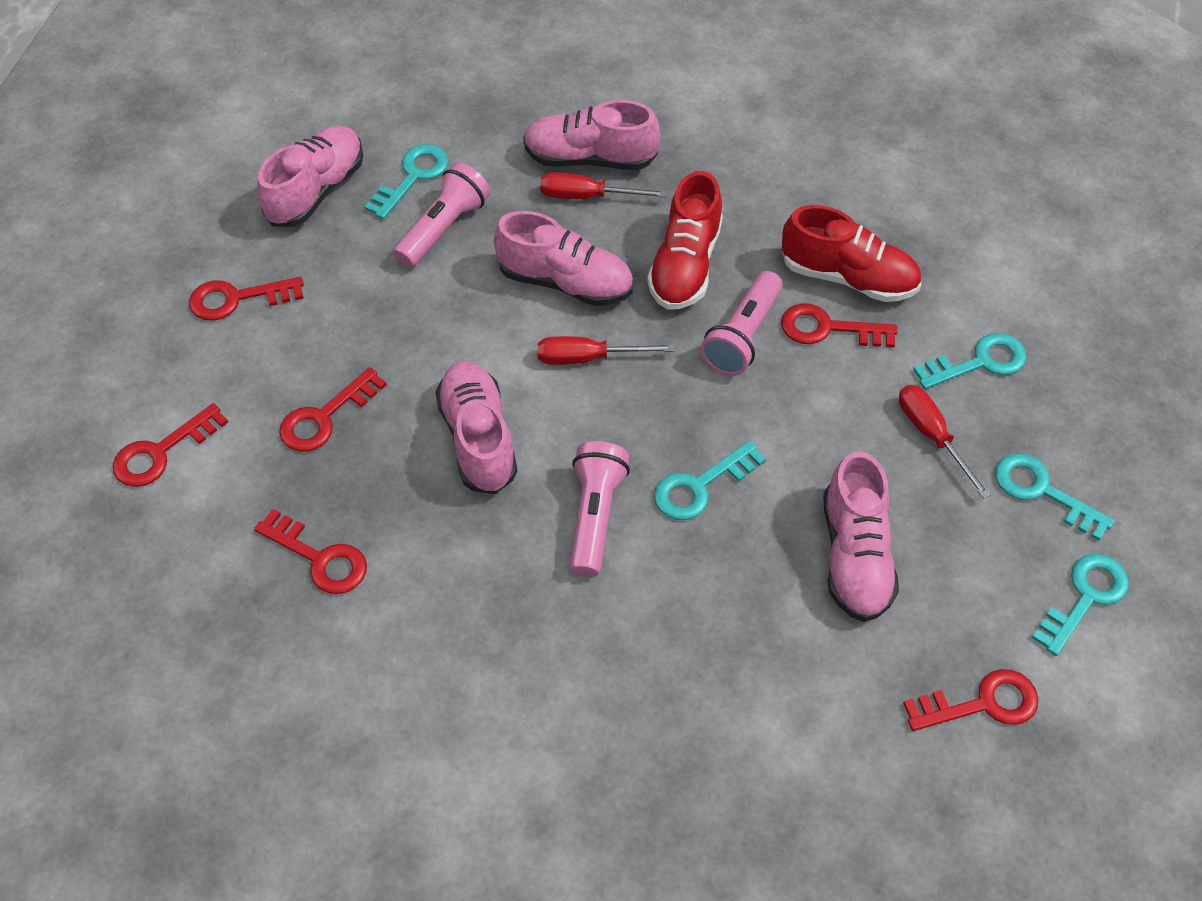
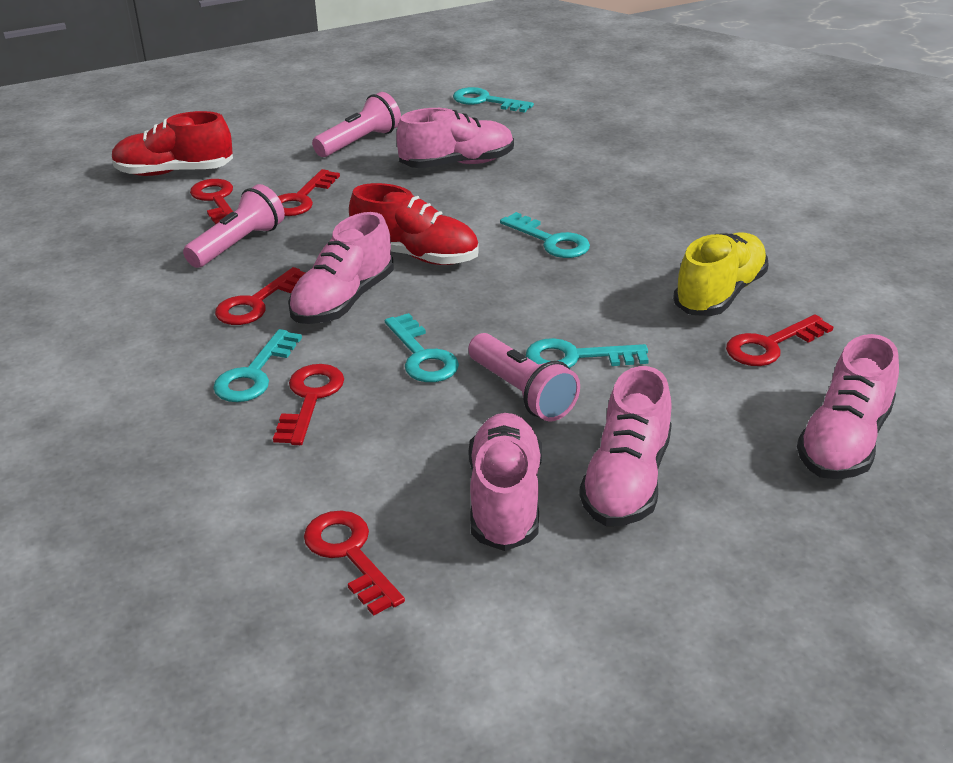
red screwdriver: 3 -> 0
yellow shoe: 0 -> 1

